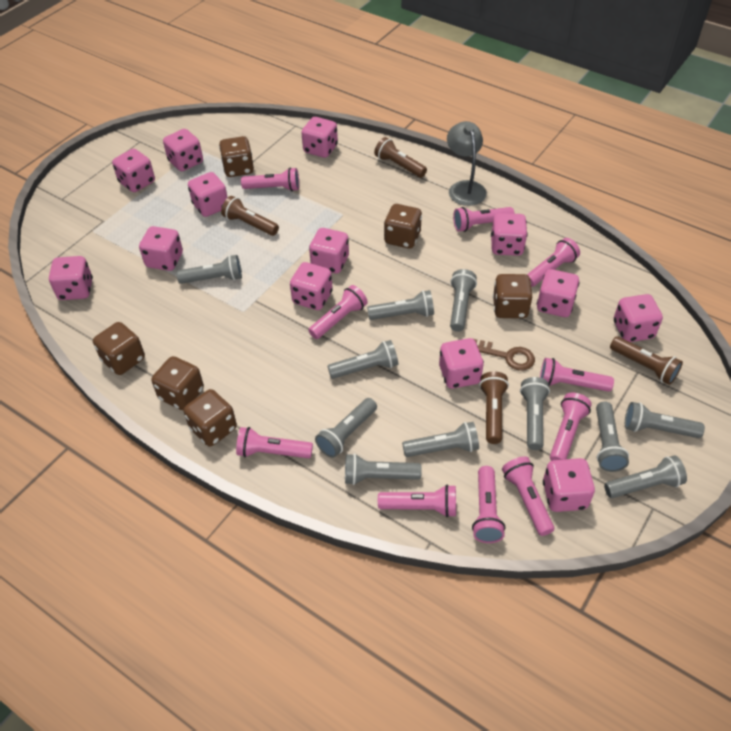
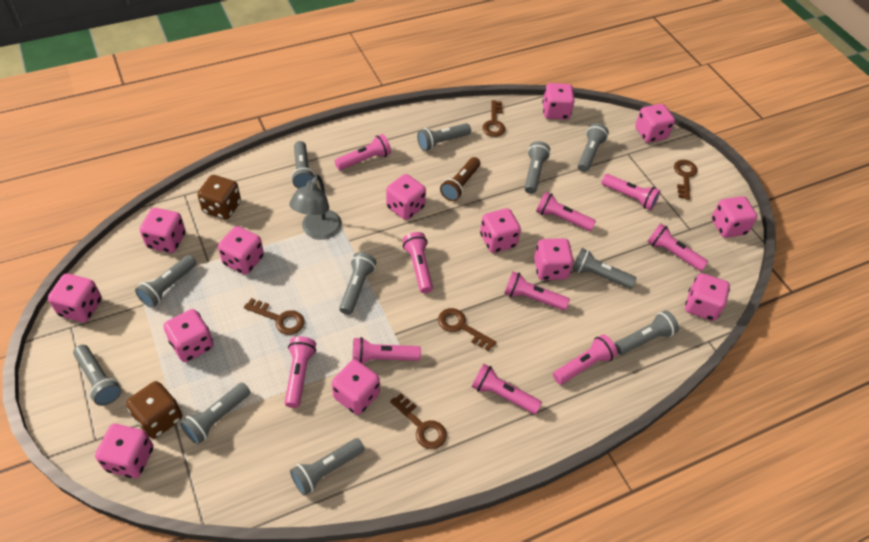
brown dice: 6 -> 2
brown flashlight: 4 -> 1
brown key: 1 -> 5

